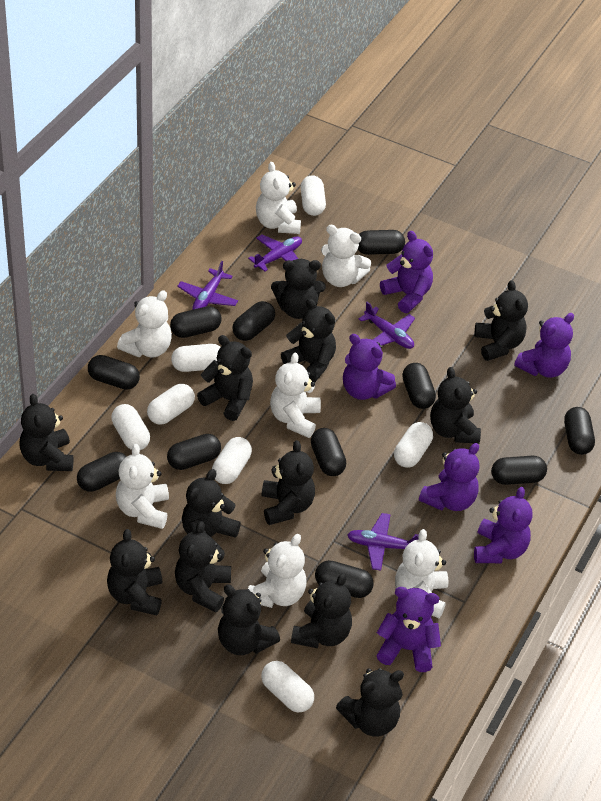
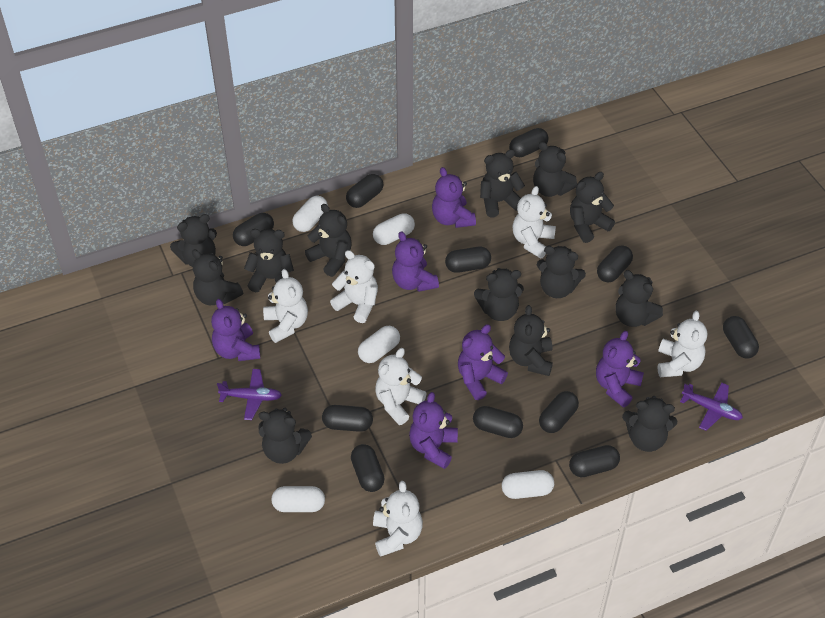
purple plane: 4 -> 2
white capsule: 7 -> 5
white teddy bear: 7 -> 6

